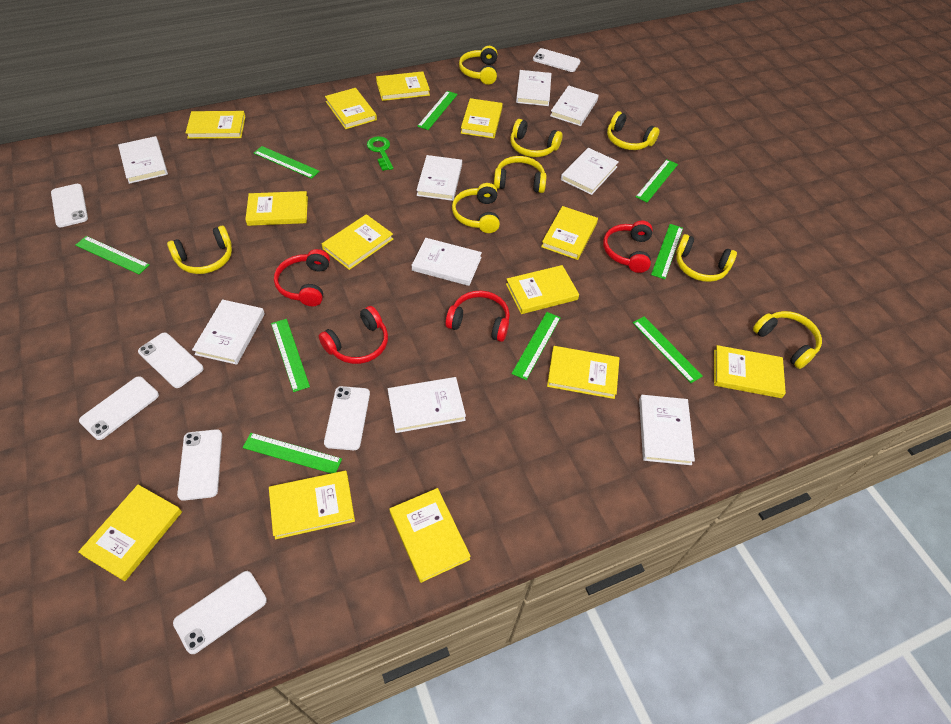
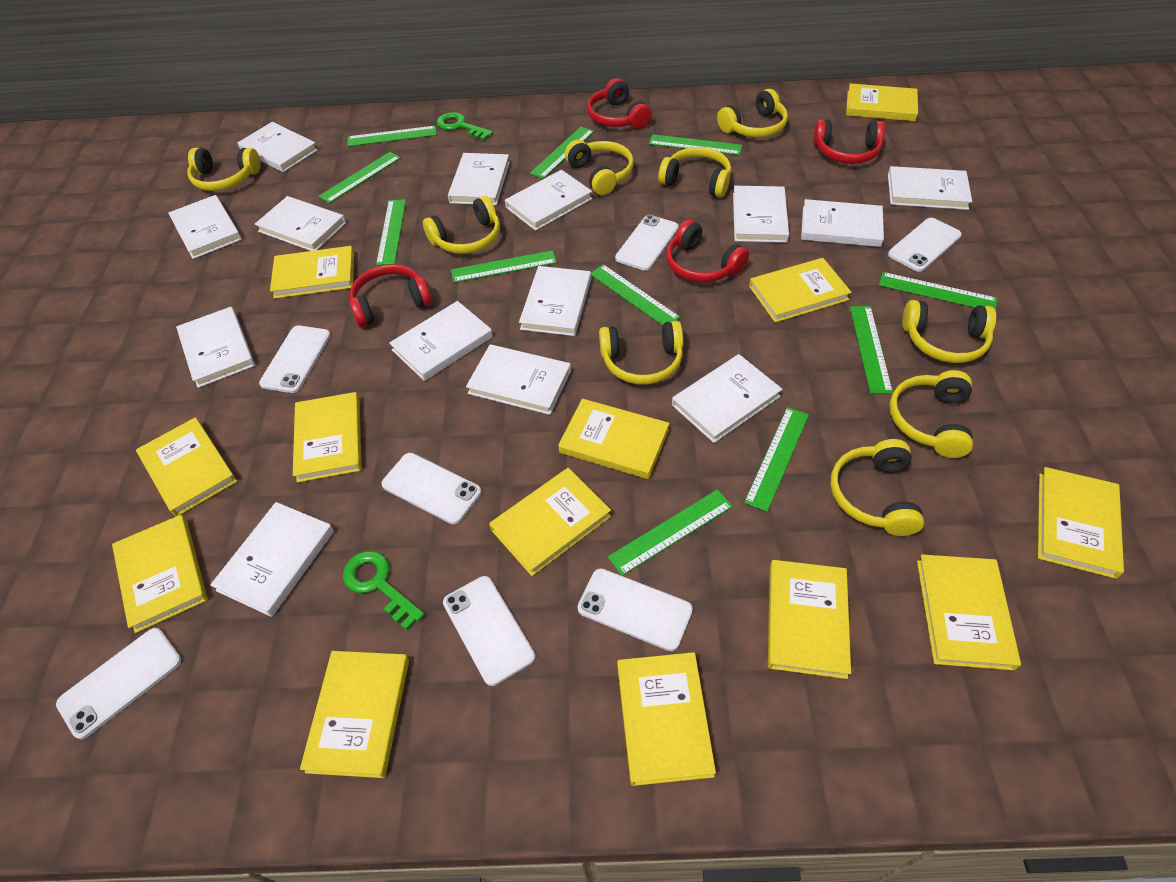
green key: 1 -> 2
green ruler: 9 -> 11
white book: 9 -> 14
yellow headphones: 8 -> 9

